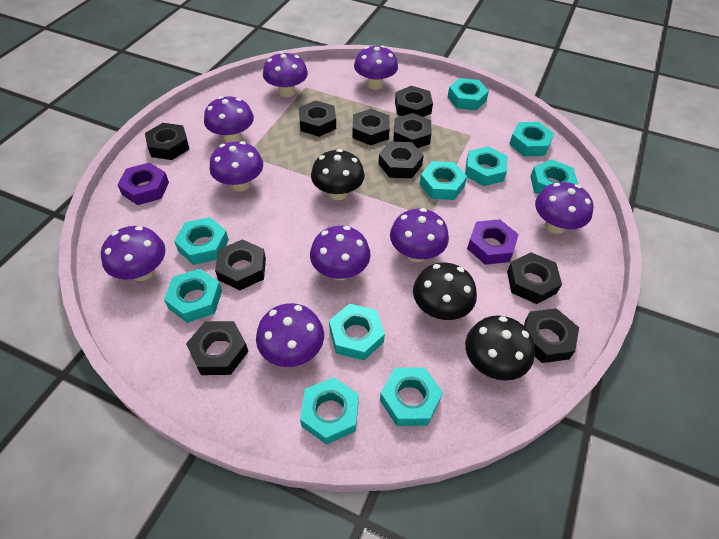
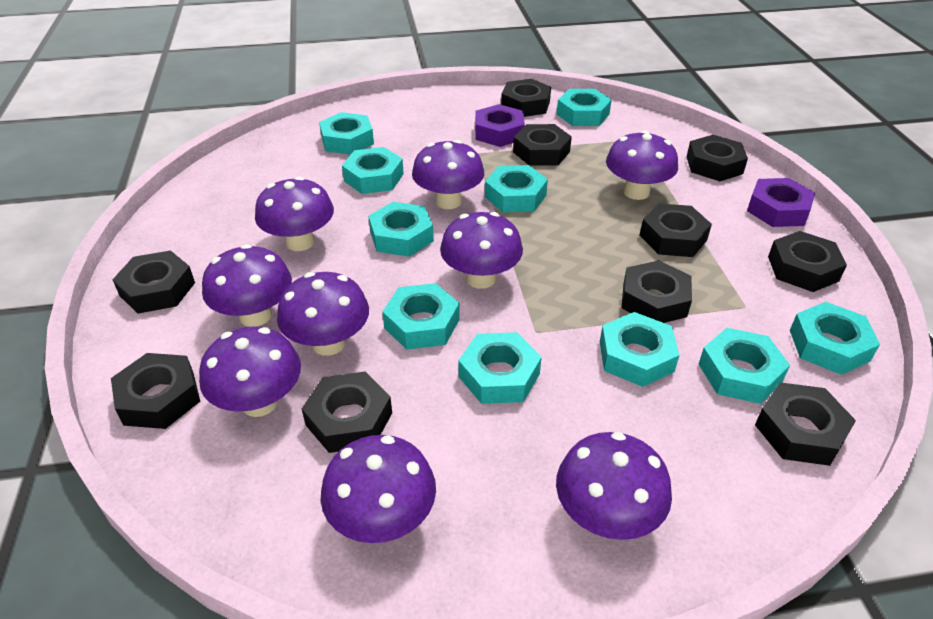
black mushroom: 3 -> 0

